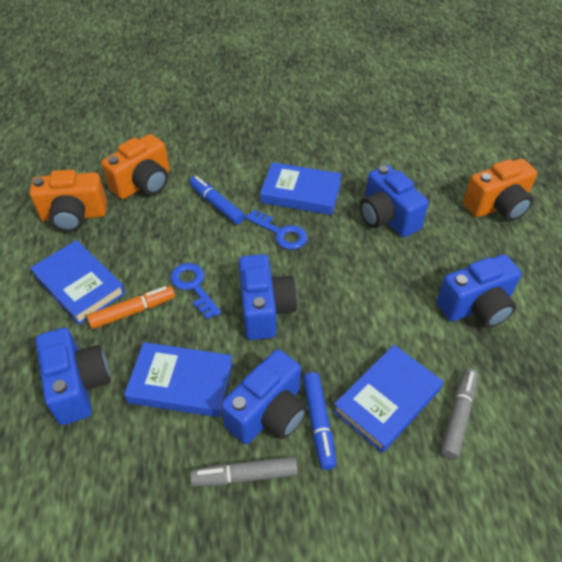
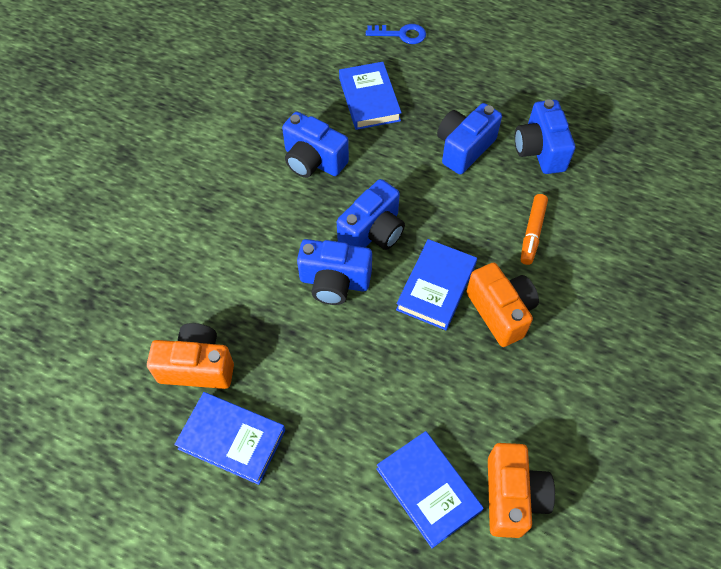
blue key: 2 -> 1
blue marker: 2 -> 0
grey marker: 2 -> 0

